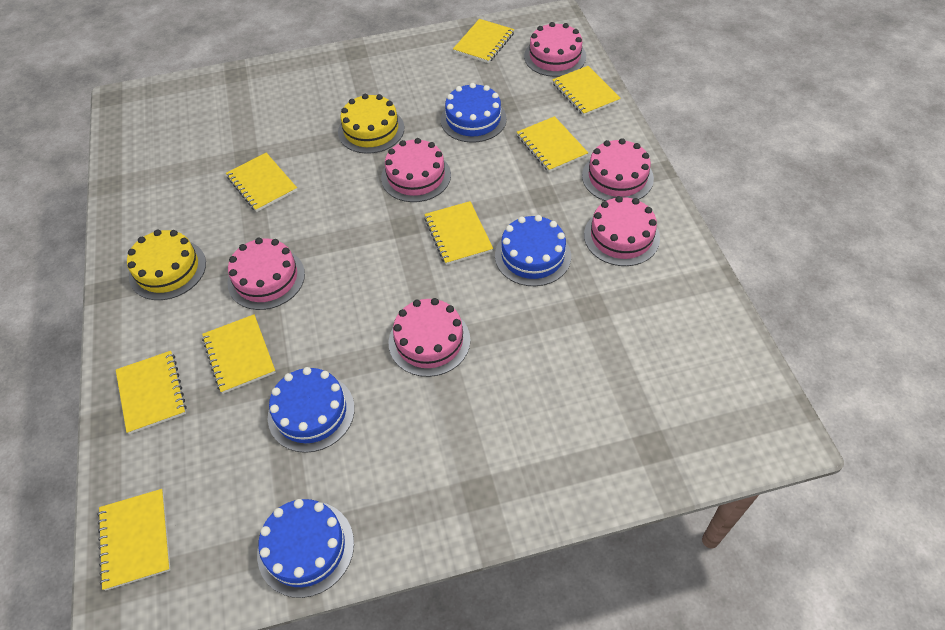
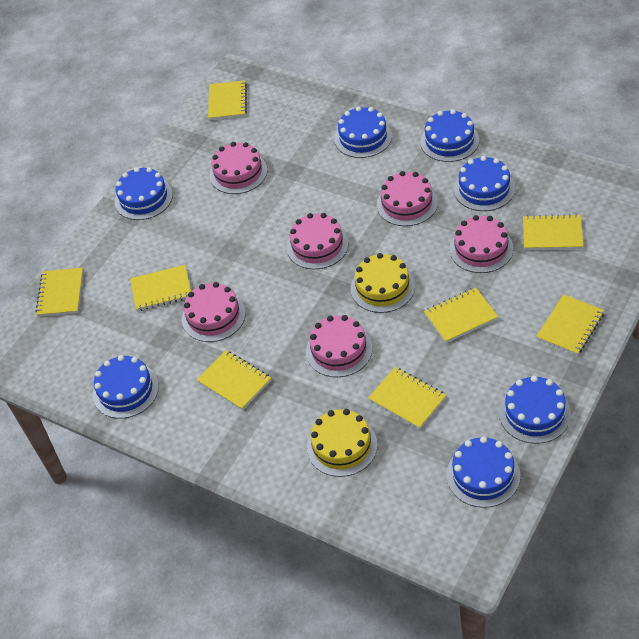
blue cake: 4 -> 7

